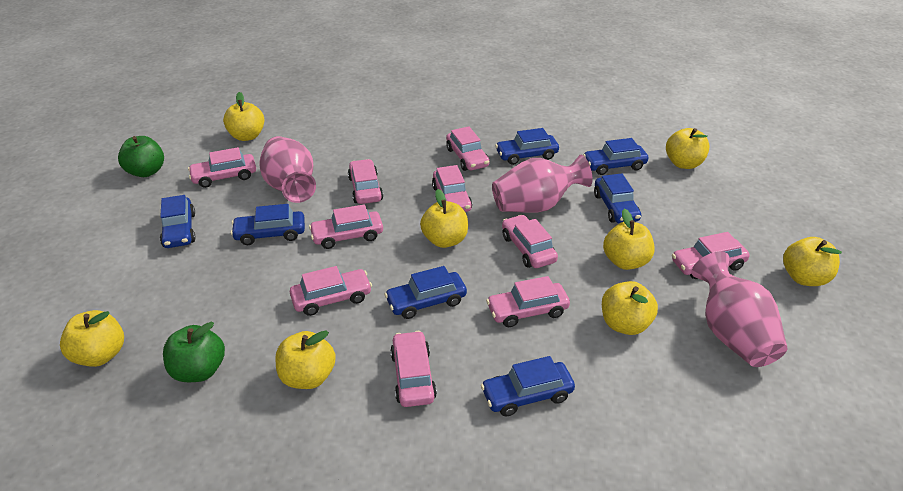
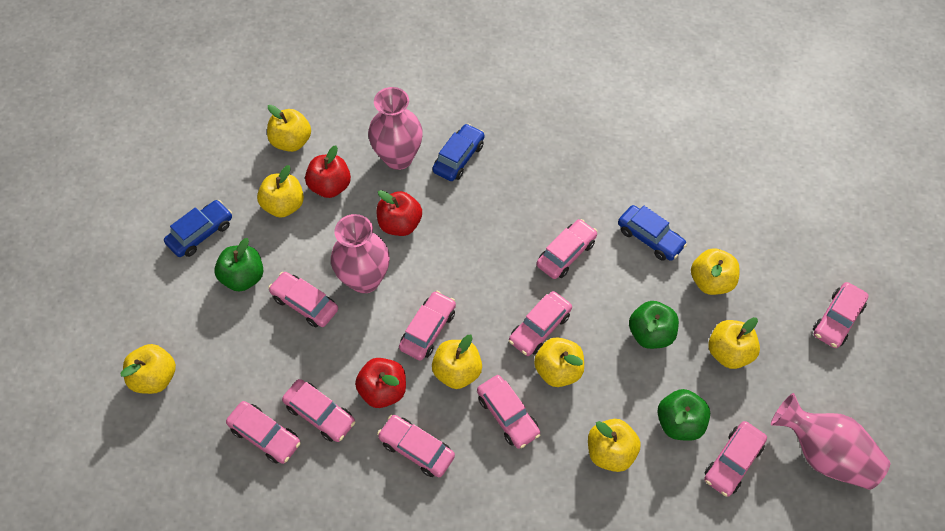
blue car: 7 -> 3
green apple: 2 -> 3
red apple: 0 -> 3

